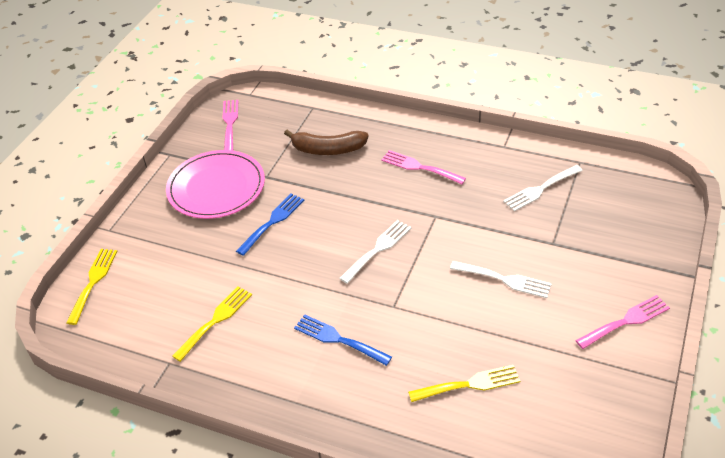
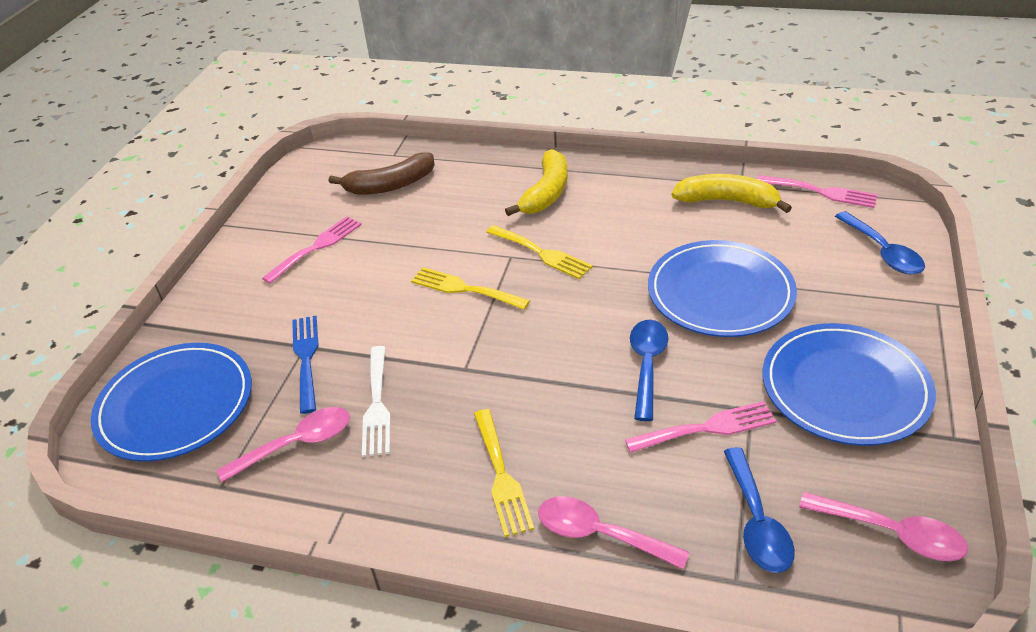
blue fork: 2 -> 1
blue plate: 0 -> 3
blue spoon: 0 -> 3
pink plate: 1 -> 0
pink spoon: 0 -> 3
white fork: 3 -> 1
yellow banana: 0 -> 2

